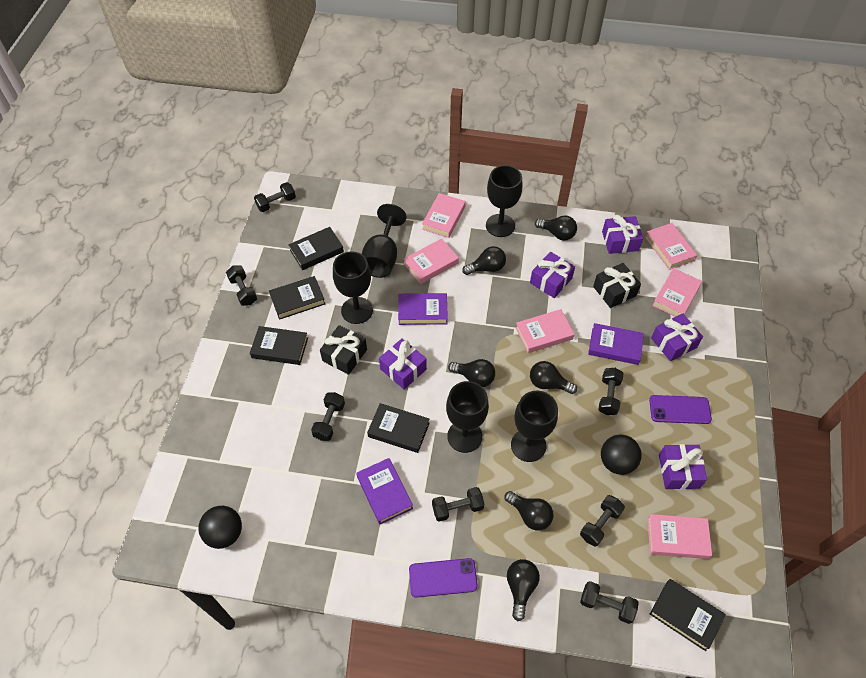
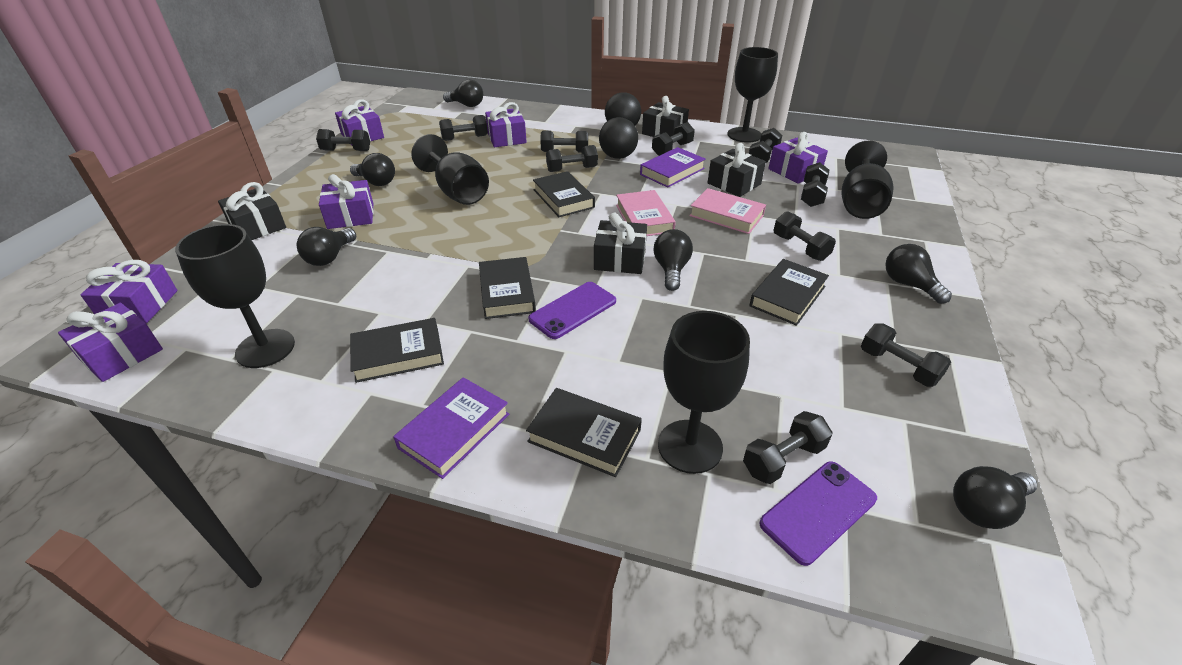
black dumbbell: 7 -> 10
black gift: 2 -> 4
pink book: 6 -> 2
purple book: 3 -> 2
purple gift: 5 -> 6

